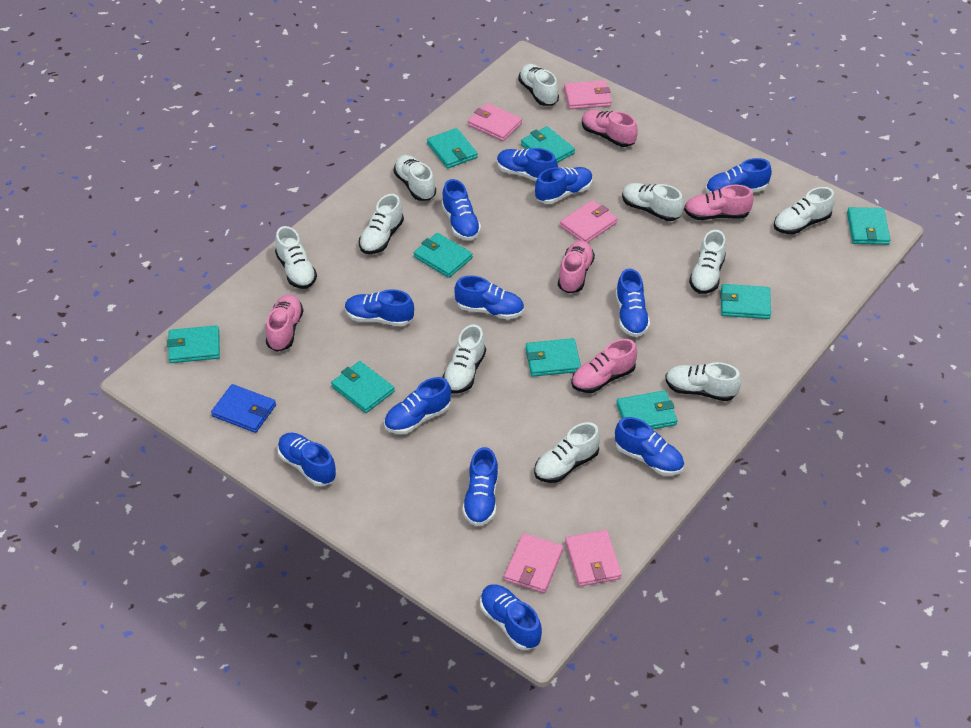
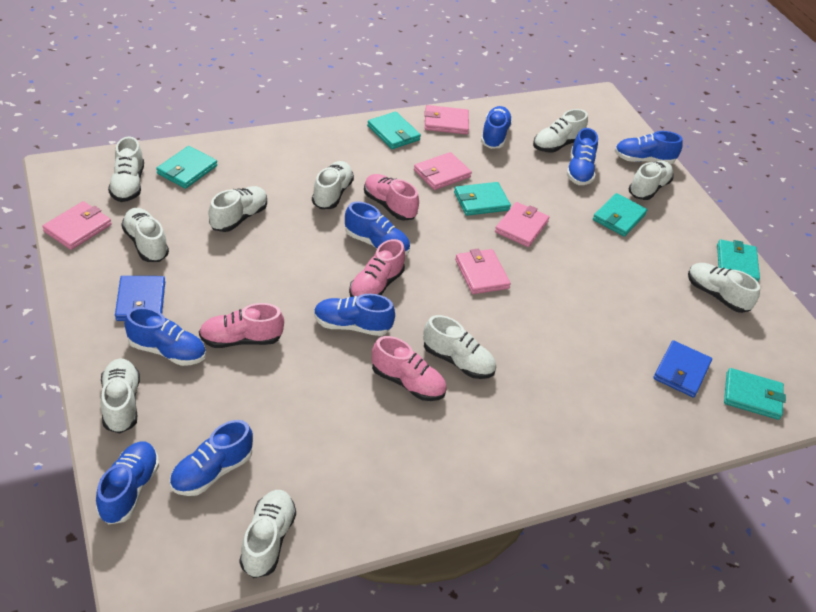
blue shoe: 12 -> 8
blue wallet: 1 -> 2
pink shoe: 5 -> 4
turquoise wallet: 9 -> 6

